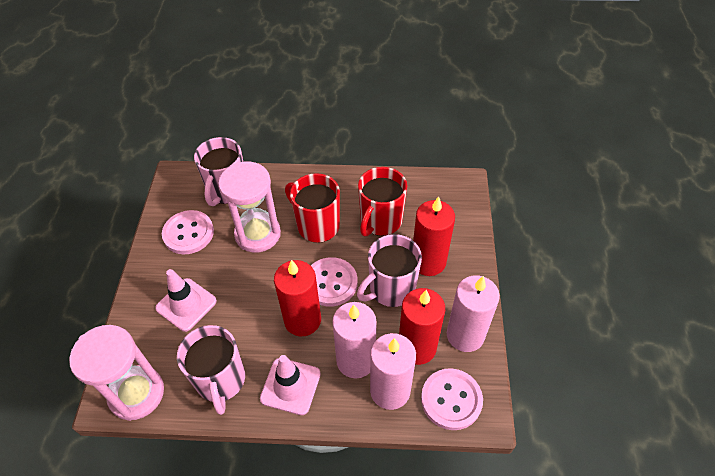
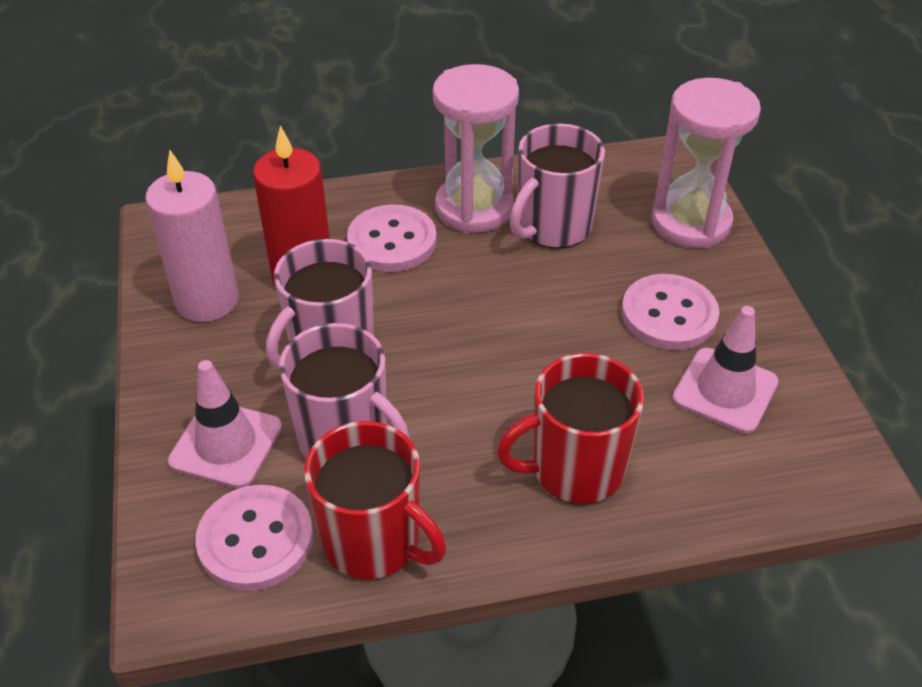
pink candle: 3 -> 1
red candle: 3 -> 1

